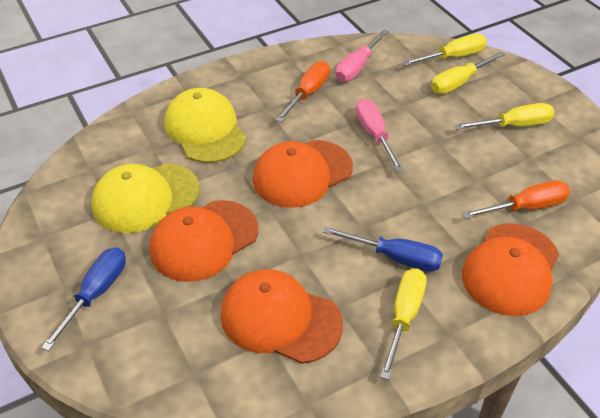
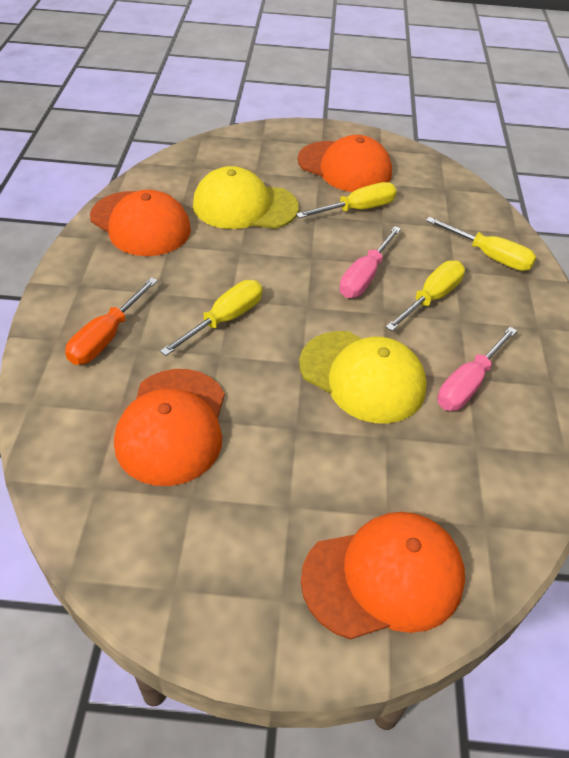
blue screwdriver: 2 -> 0
orange screwdriver: 2 -> 1

